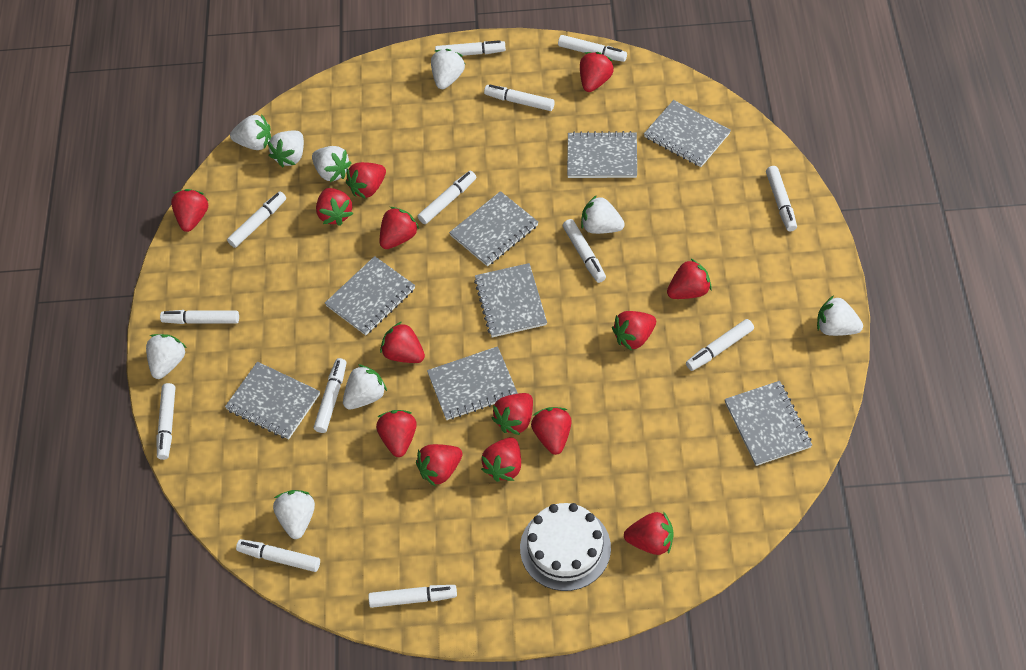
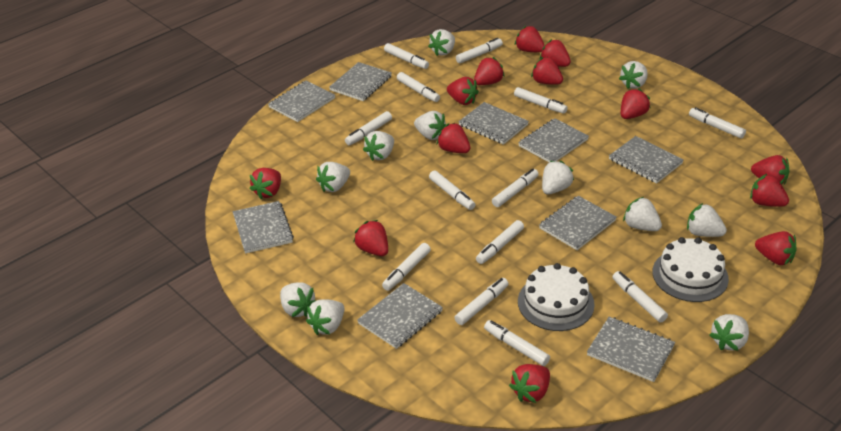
grey notebook: 8 -> 9
red strawberry: 14 -> 13
white cake: 1 -> 2
white strawberry: 9 -> 11

